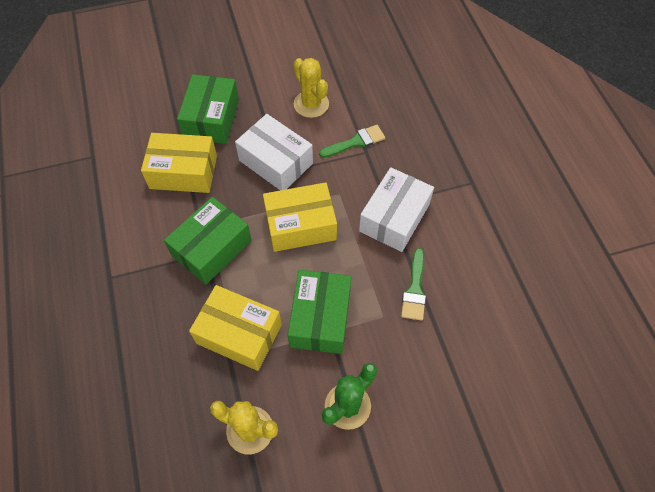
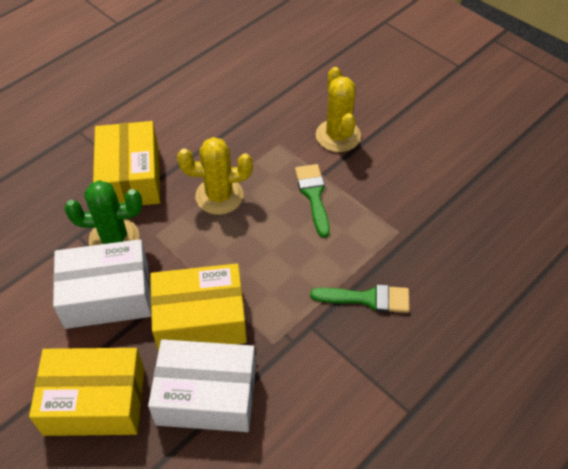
green box: 3 -> 0

